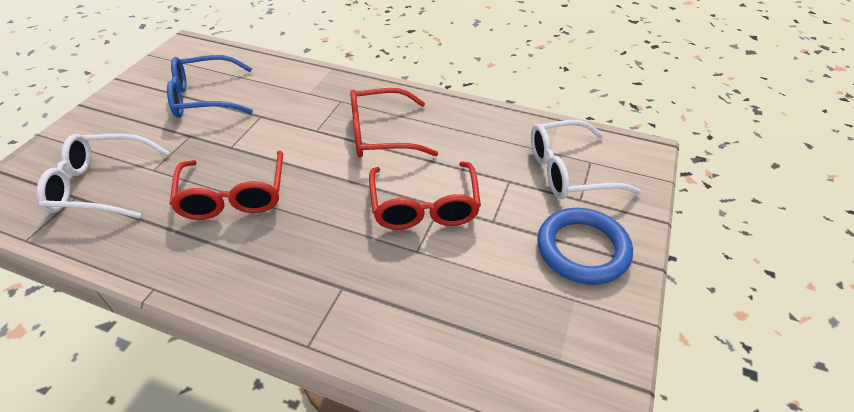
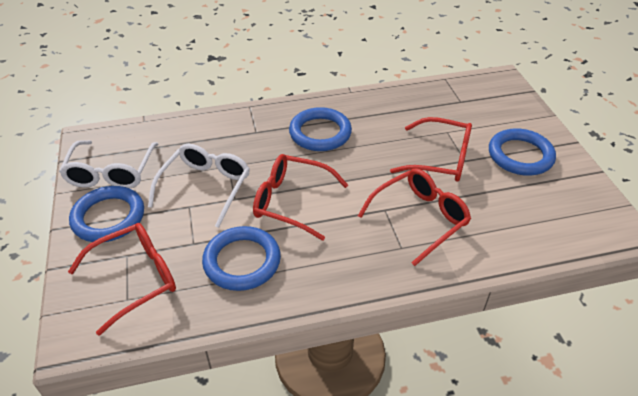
blue glasses: 1 -> 0
blue ring: 1 -> 4
red glasses: 3 -> 4

